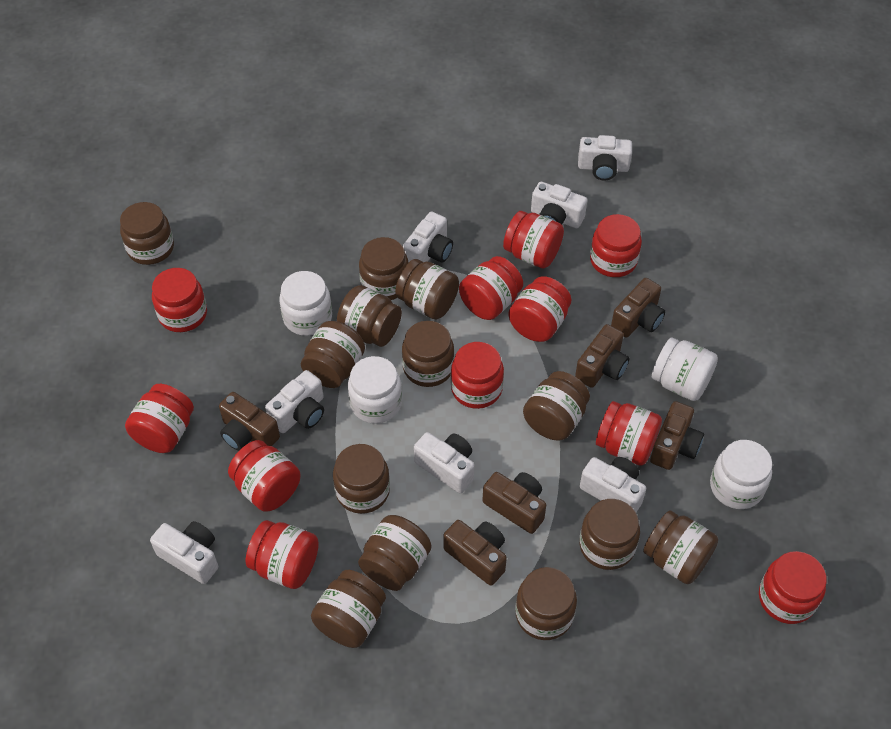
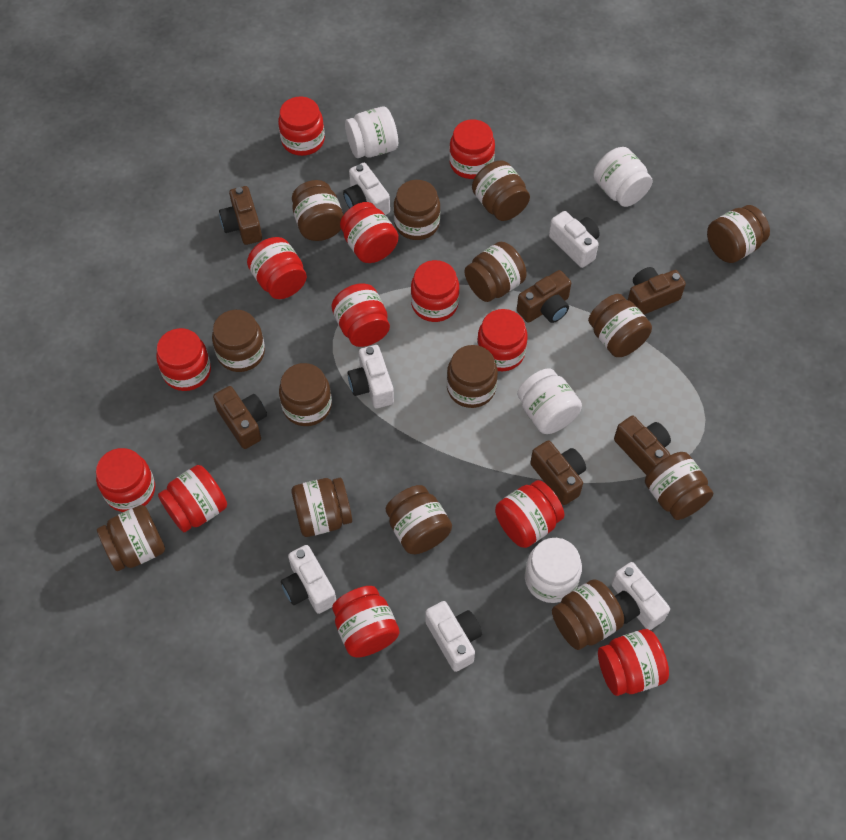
brown jar: 13 -> 14
red jar: 11 -> 13
white camera: 7 -> 6

